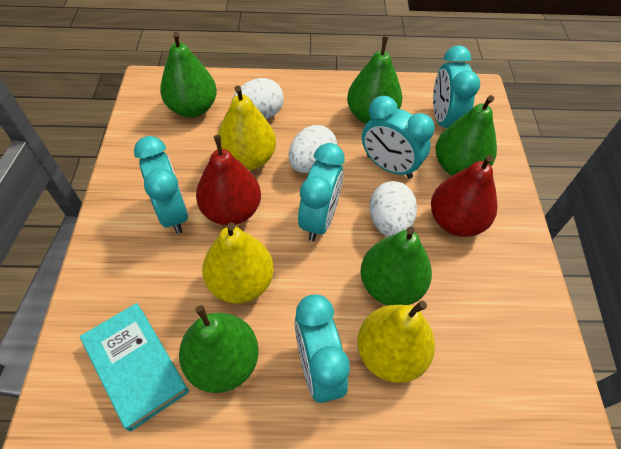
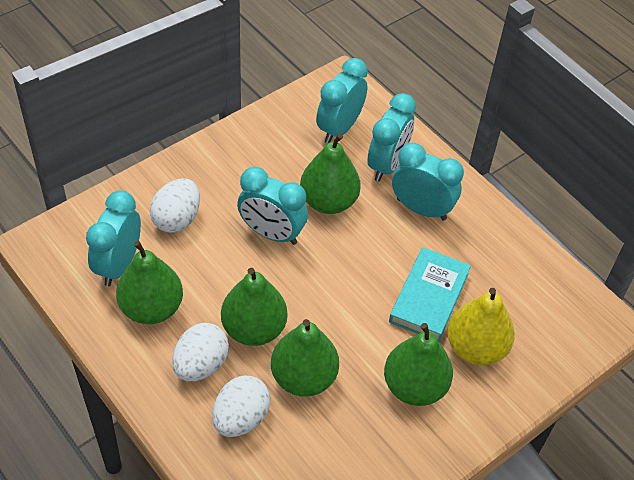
red pear: 2 -> 0
yellow pear: 3 -> 1

